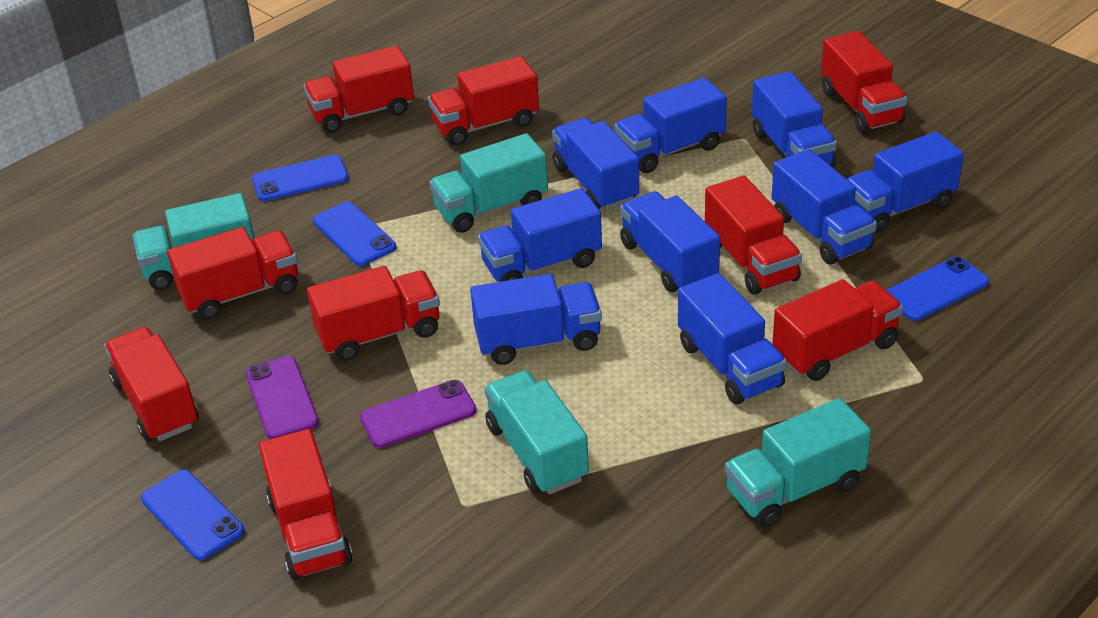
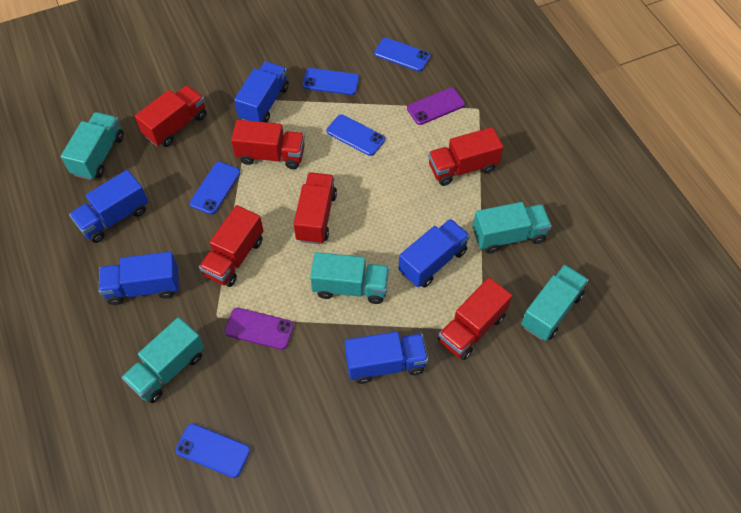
blue phone: 4 -> 5
blue truck: 9 -> 5
red truck: 9 -> 6
turquoise truck: 4 -> 5

